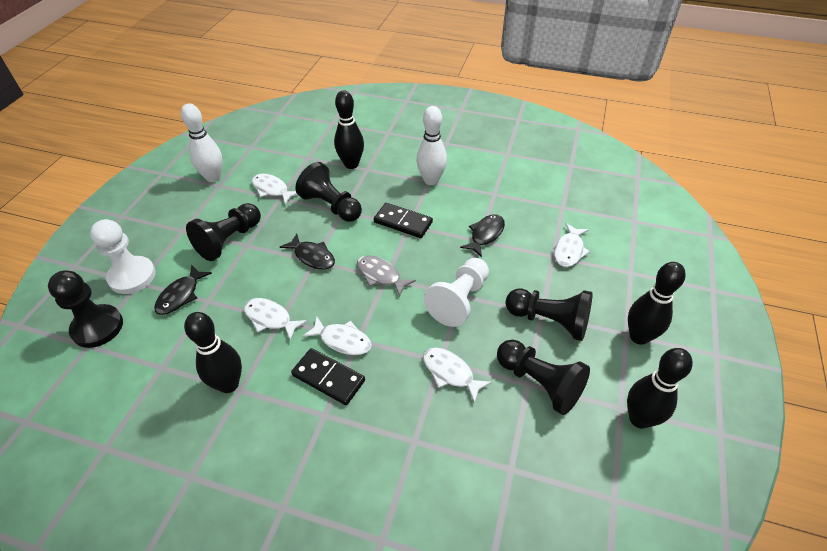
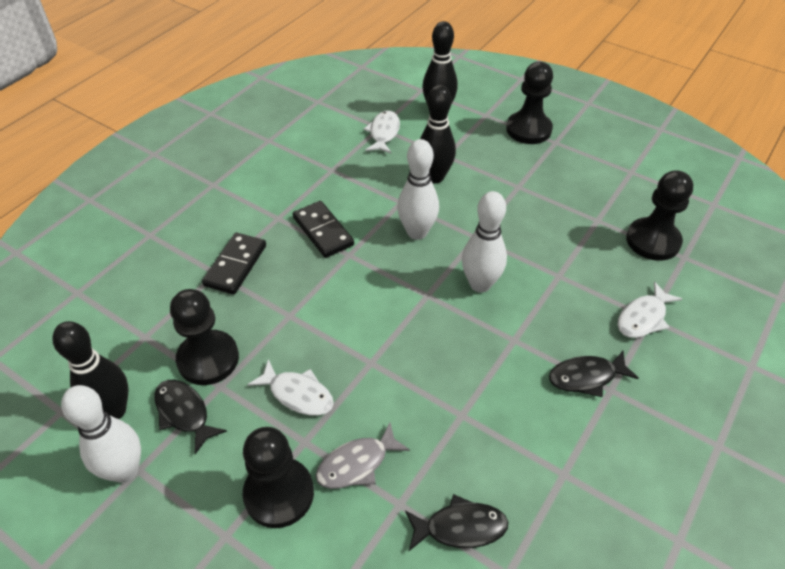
black bowling pin: 4 -> 3
black pawn: 5 -> 4
white bowling pin: 2 -> 3
white fish: 5 -> 3
white pawn: 2 -> 0

